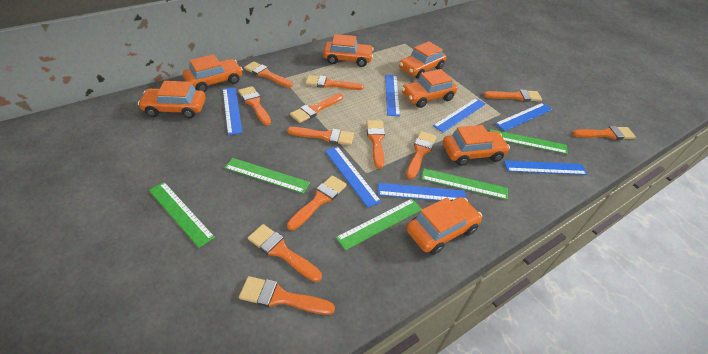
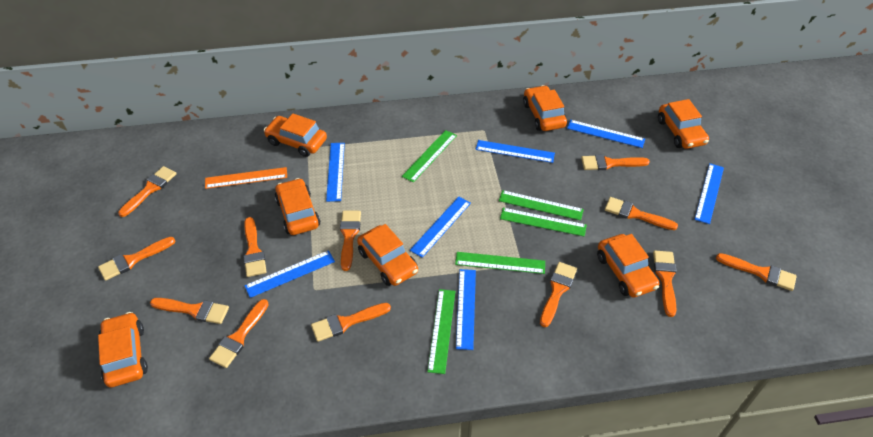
orange ruler: 0 -> 1

